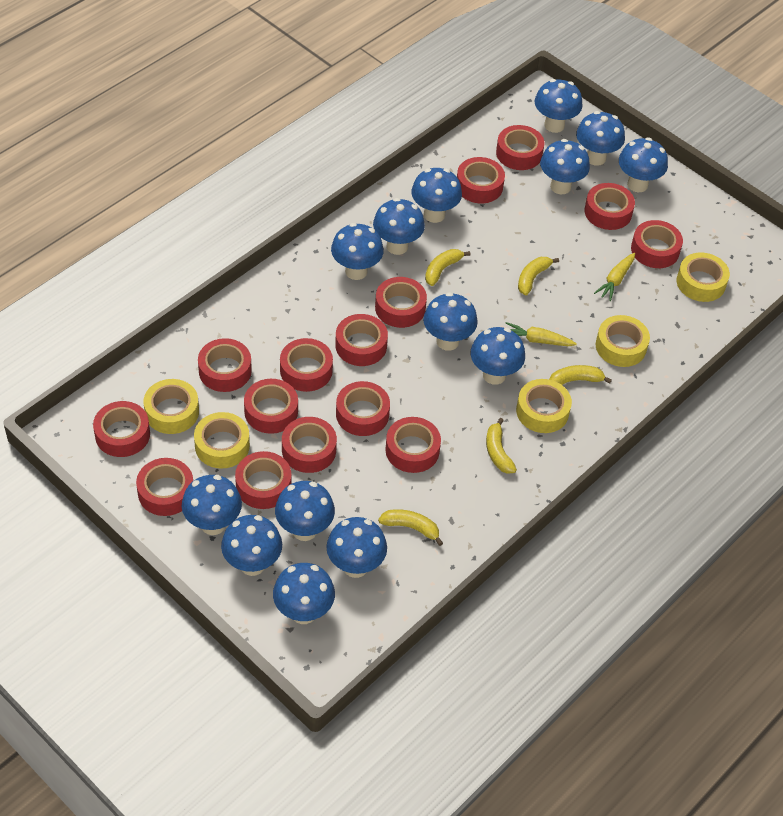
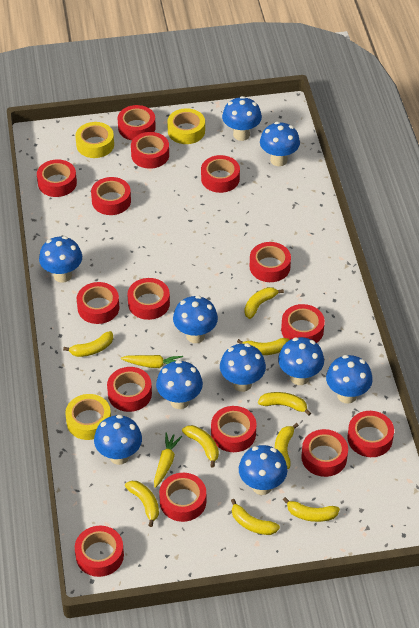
blue mushroom: 14 -> 10
yellow banana: 5 -> 9
yellow tape: 5 -> 3

